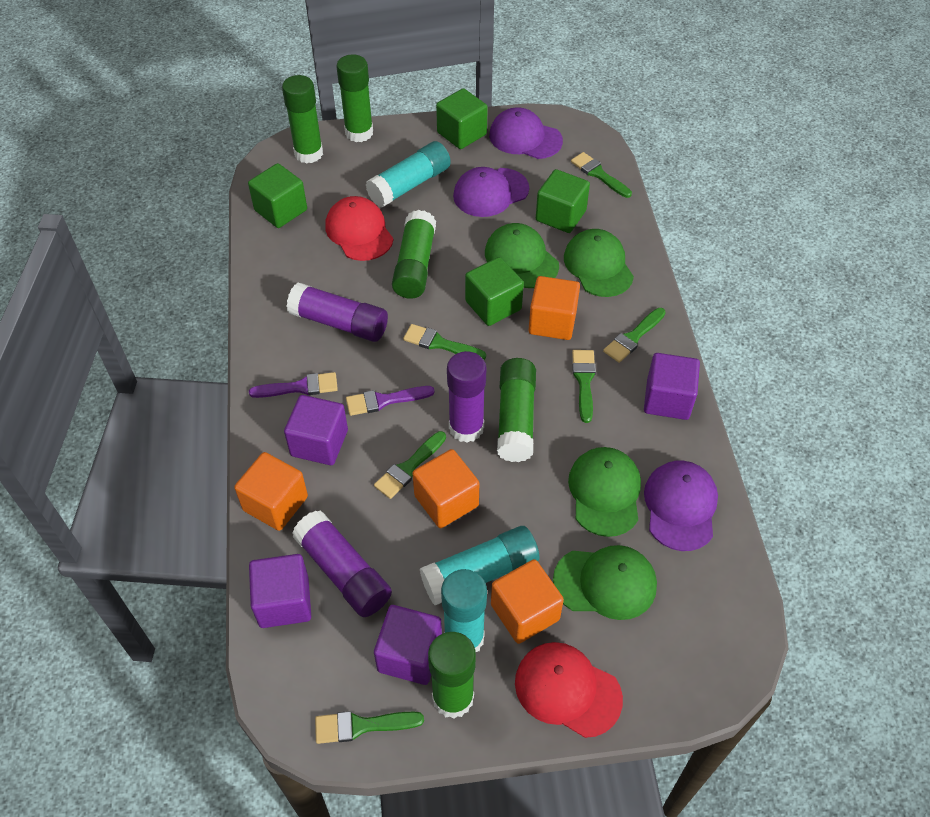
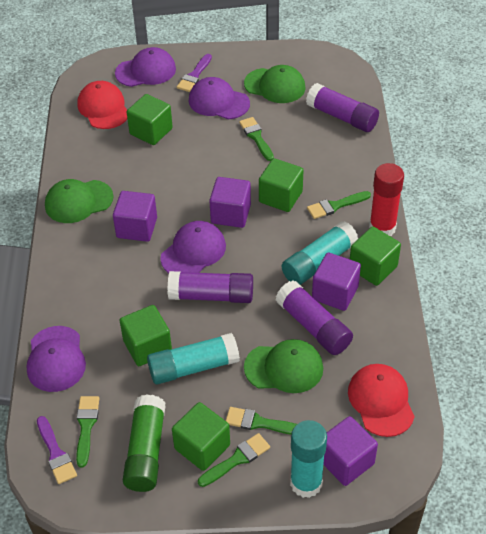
green brush: 6 -> 5
green cap: 4 -> 3
green cube: 4 -> 5
green glue stick: 5 -> 1
orange cube: 4 -> 0
purple cap: 3 -> 4
red glue stick: 0 -> 1

